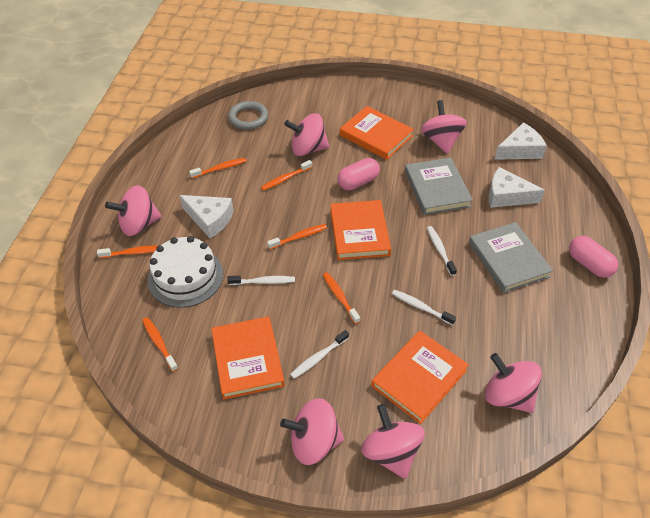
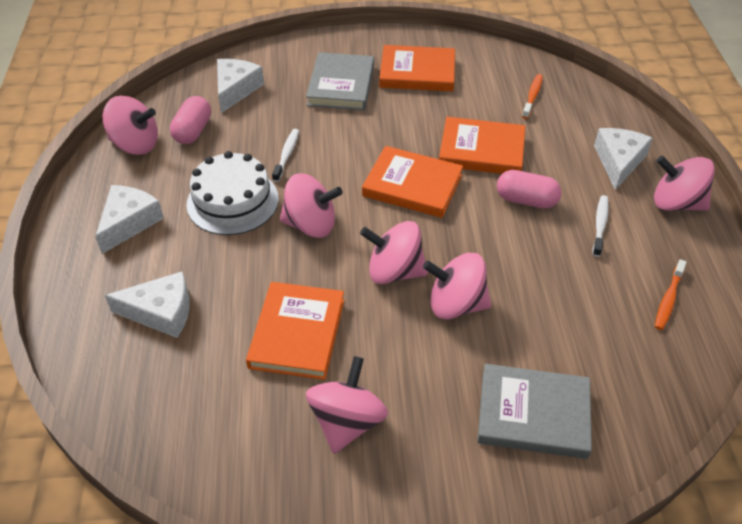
grey ring: 1 -> 0
orange toothbrush: 6 -> 2
white cheese: 3 -> 4
white toothbrush: 4 -> 2

